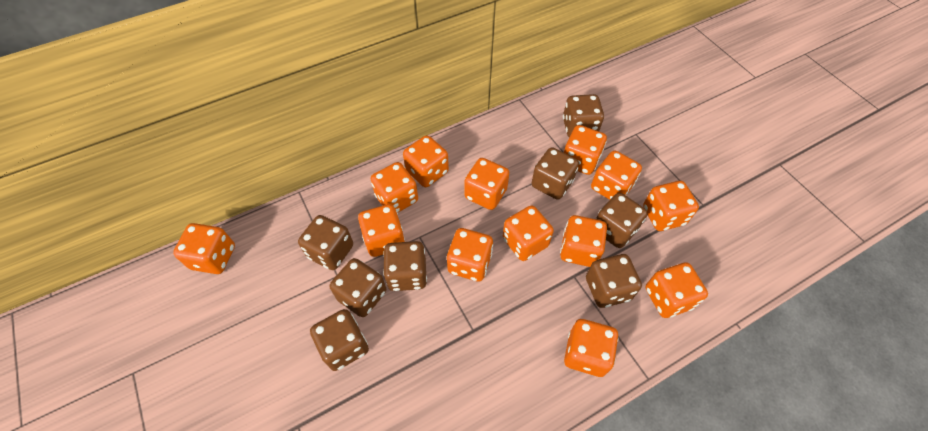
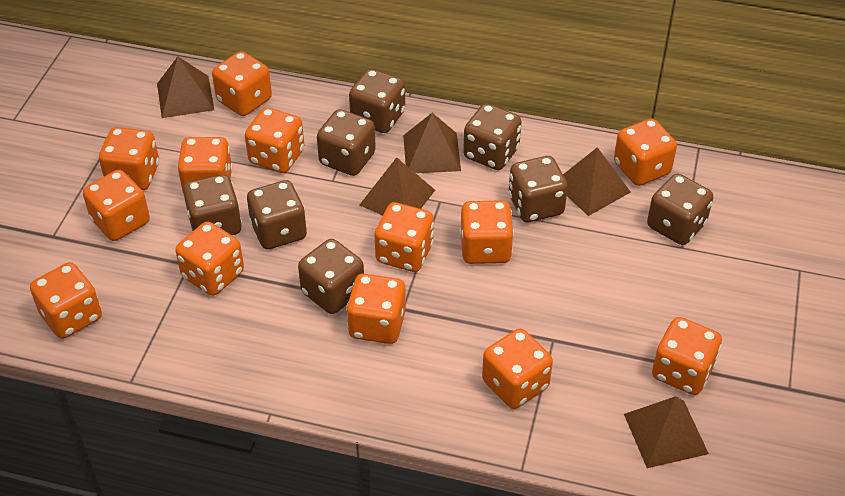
brown pyramid: 0 -> 5

